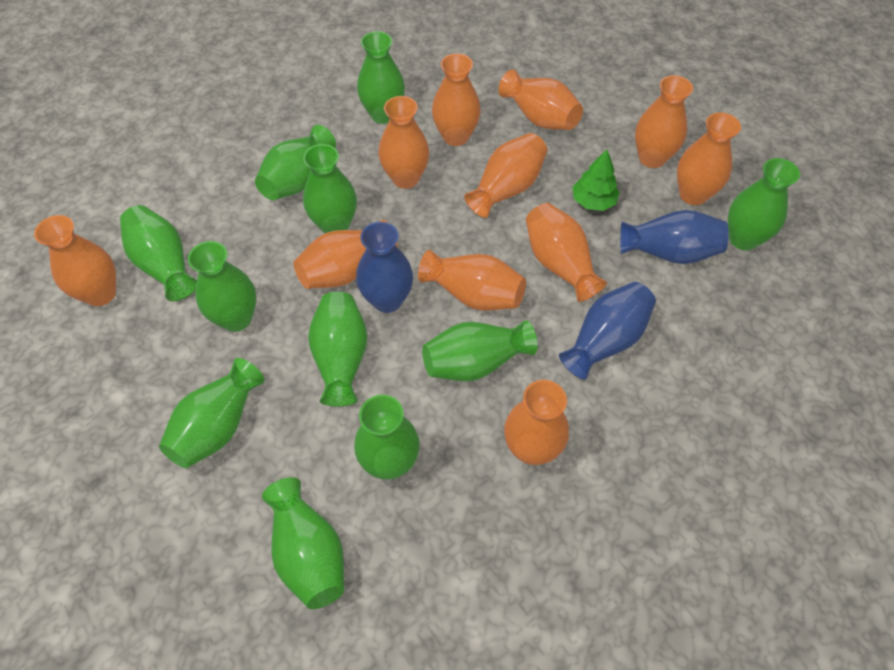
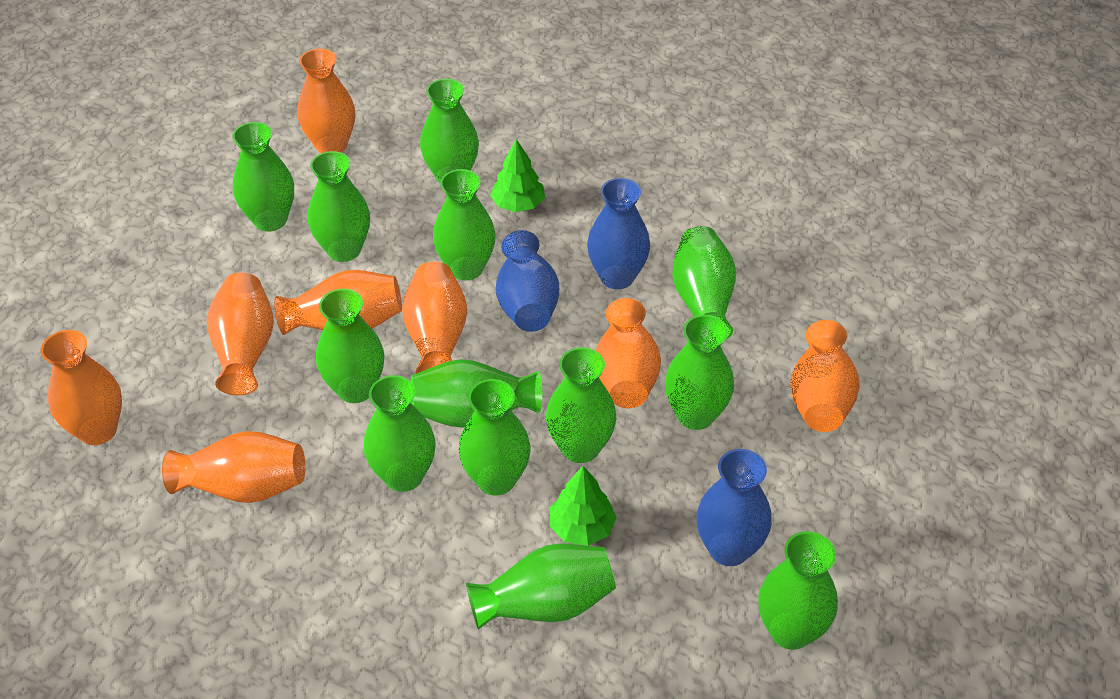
green tree: 1 -> 2
green vase: 11 -> 13
orange vase: 11 -> 8

